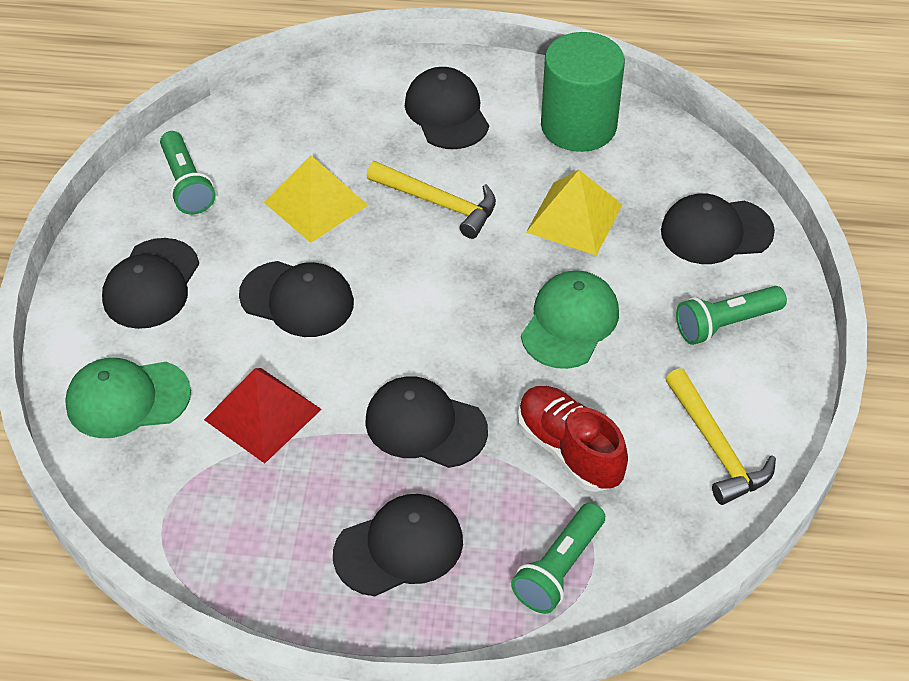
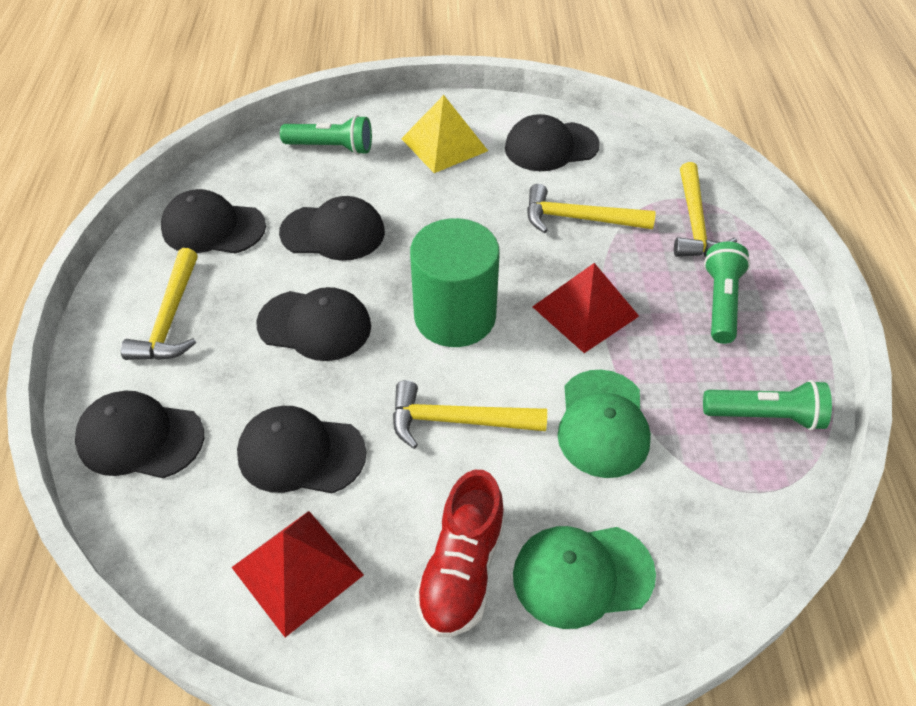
red pyramid: 1 -> 2
yellow hammer: 2 -> 4
yellow pyramid: 2 -> 1

